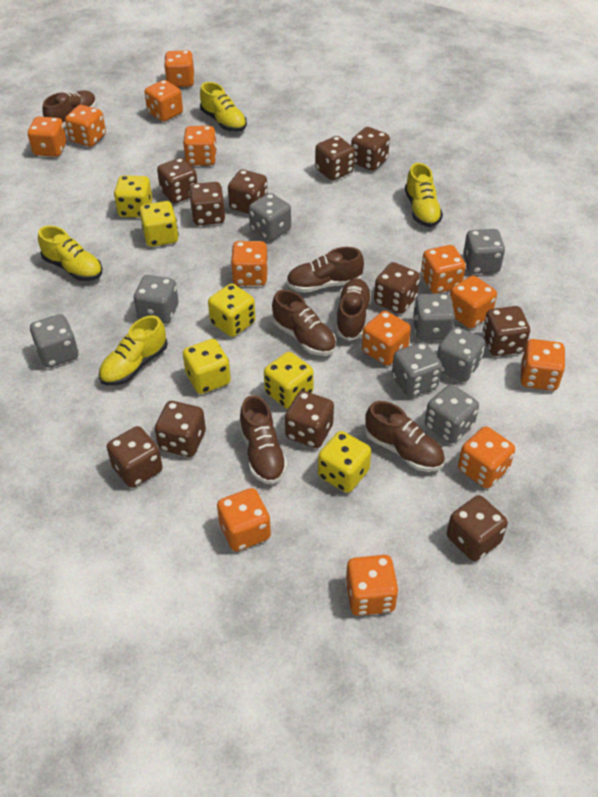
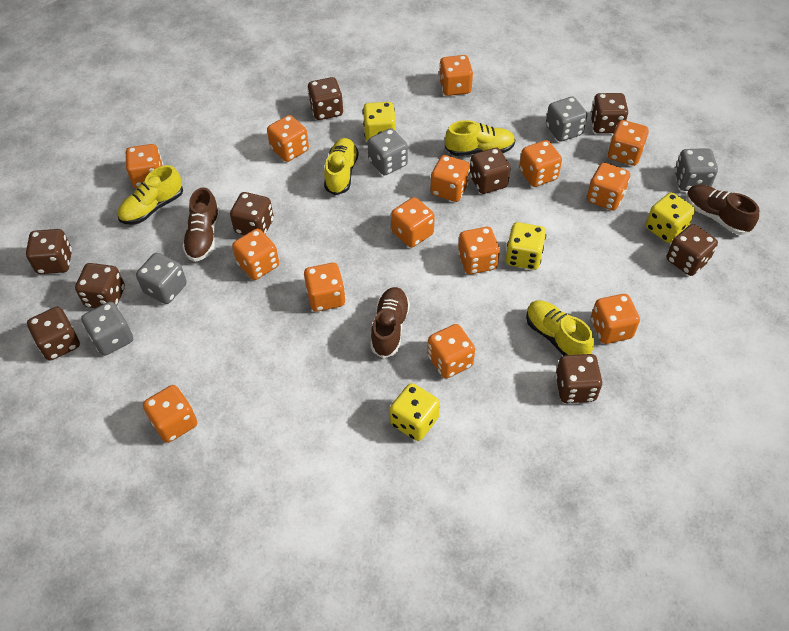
brown dice: 11 -> 9
brown shoe: 6 -> 3
grey dice: 8 -> 5
orange dice: 13 -> 14
yellow dice: 6 -> 4

